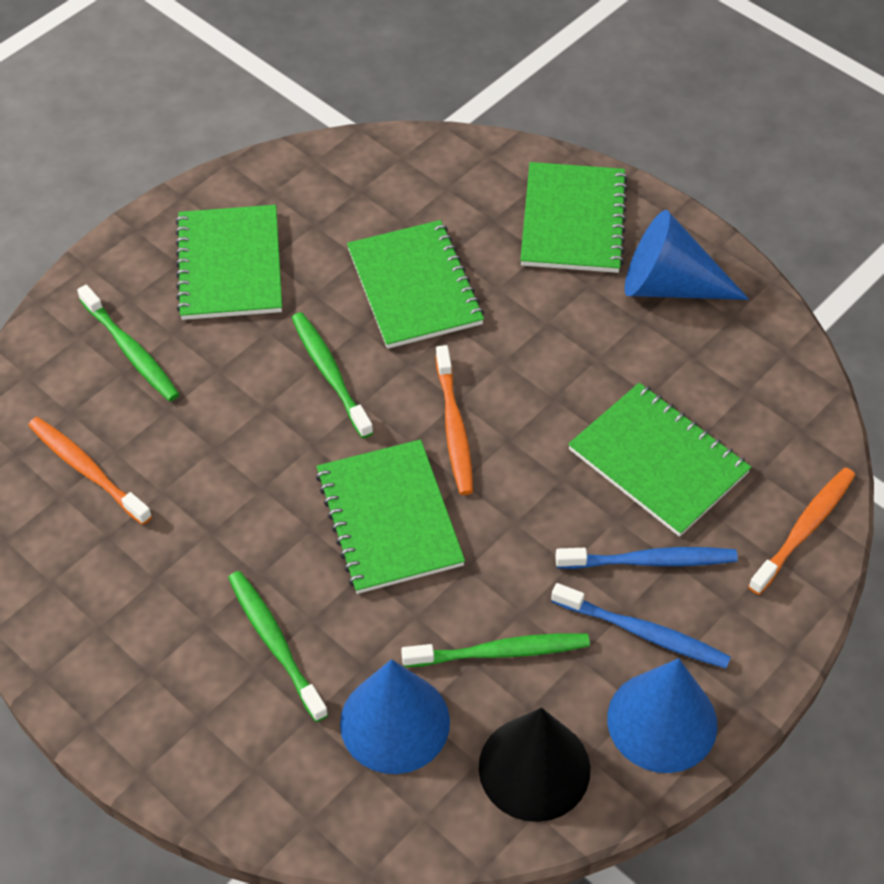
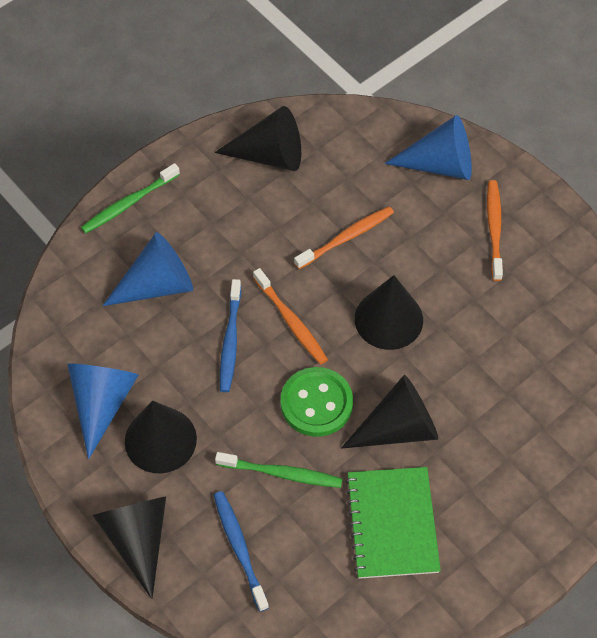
black cone: 1 -> 5
green button: 0 -> 1
green notebook: 5 -> 1
green toothbrush: 4 -> 2

